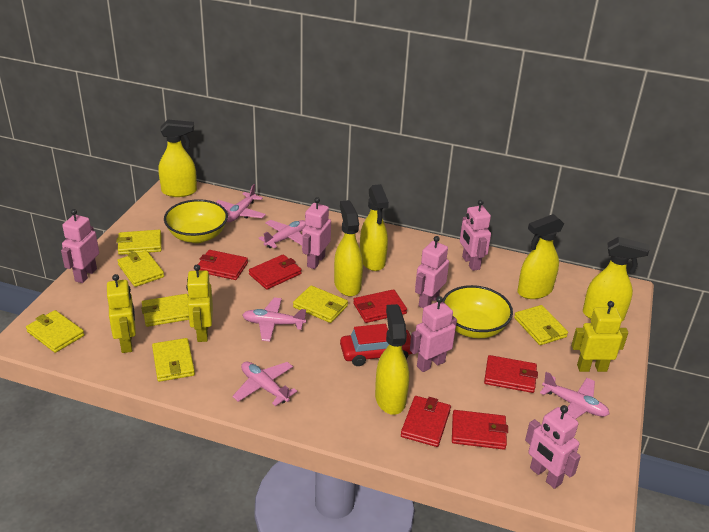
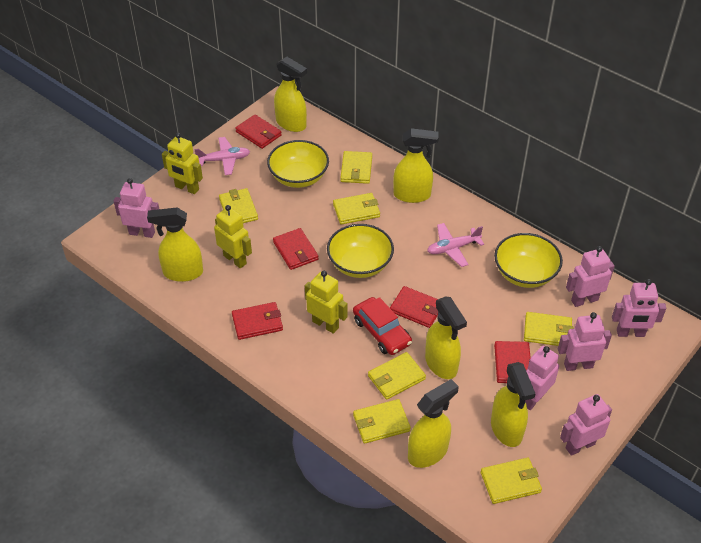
pink plane: 5 -> 2
red wallet: 6 -> 5
yellow bowl: 2 -> 3

